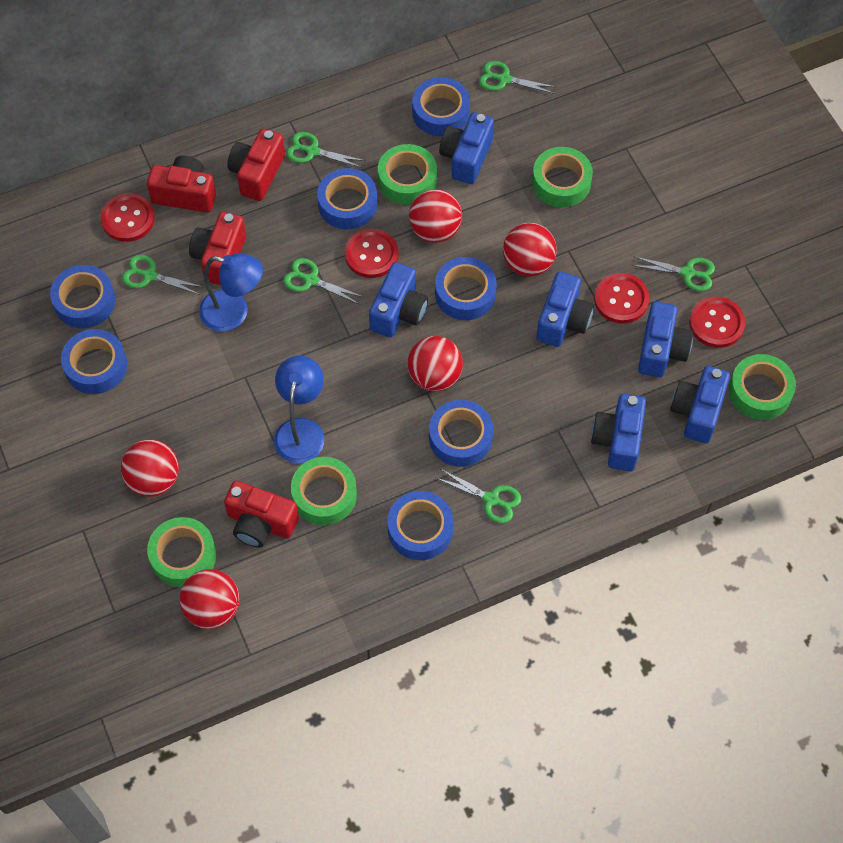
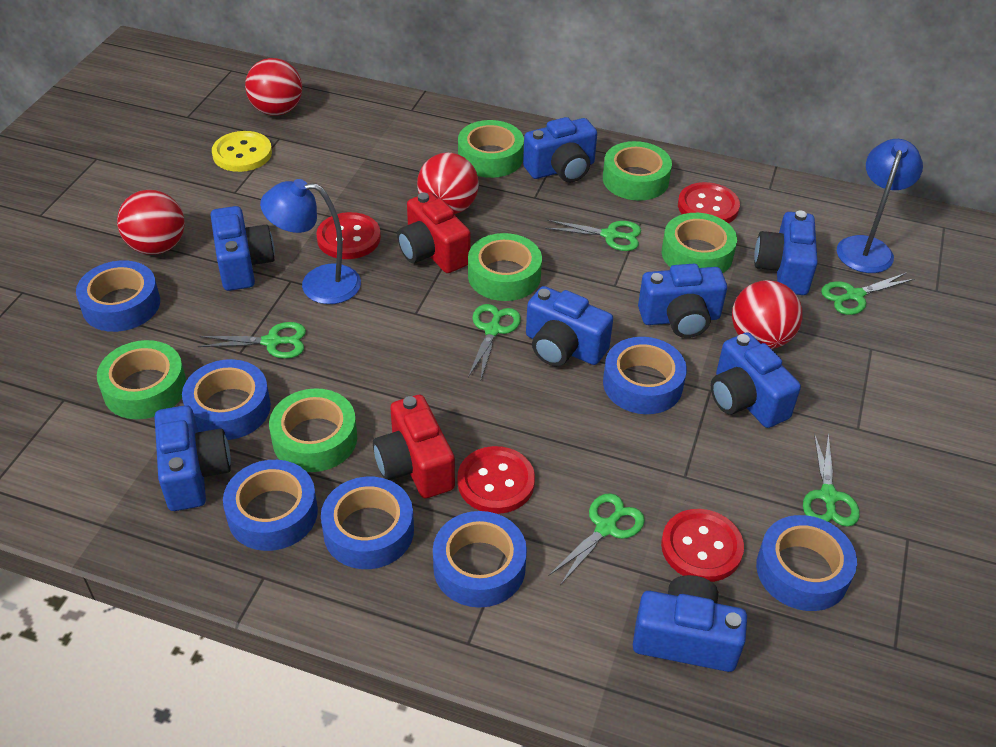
blue camera: 6 -> 8
green tape: 5 -> 6
red ball: 5 -> 4
red camera: 4 -> 2
yellow button: 0 -> 1

